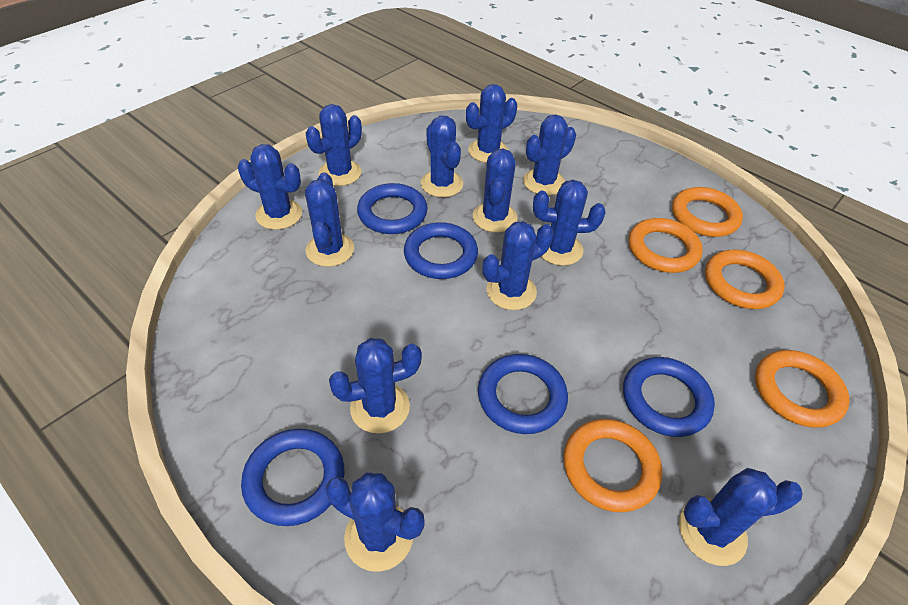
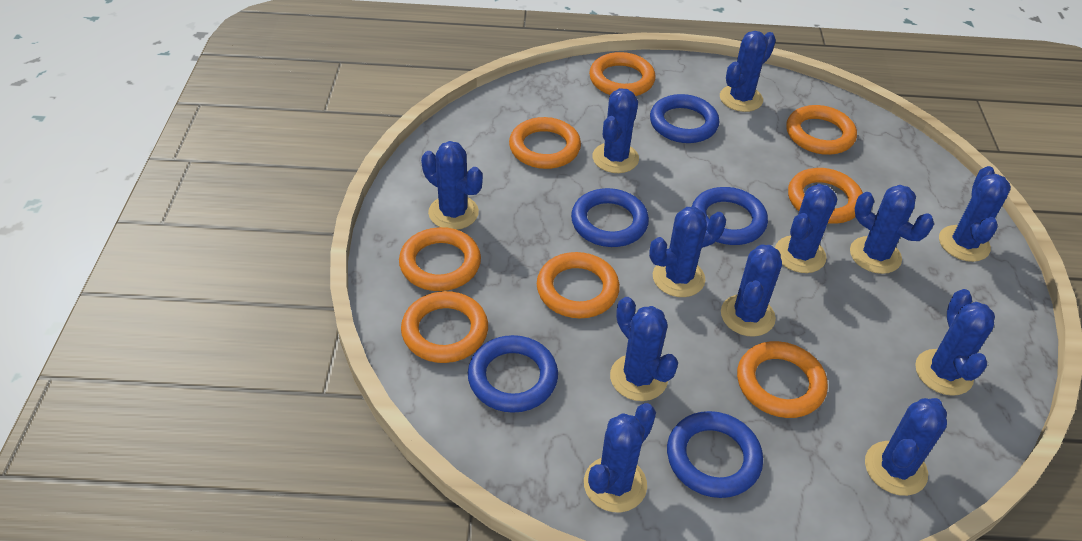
orange ring: 5 -> 8

